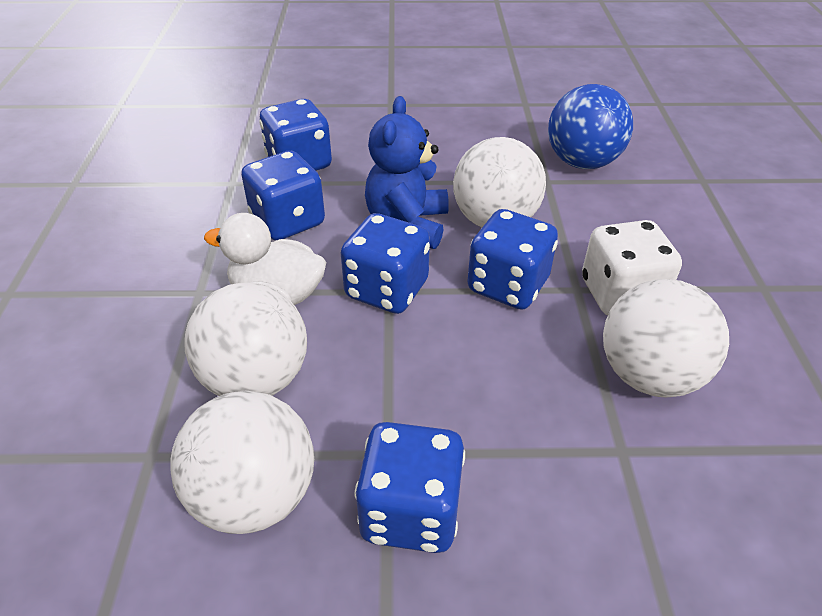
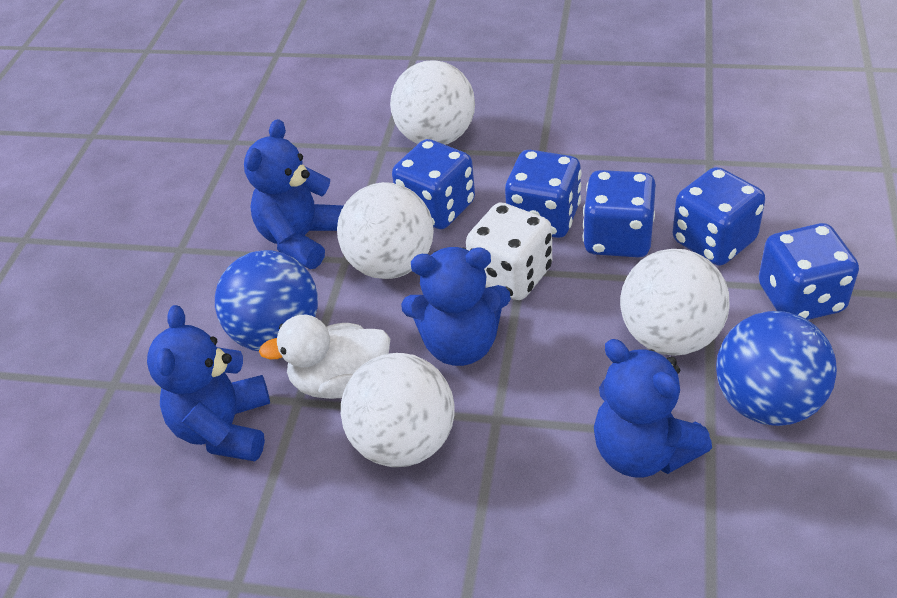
blue ball: 1 -> 2
blue teddy bear: 1 -> 4

